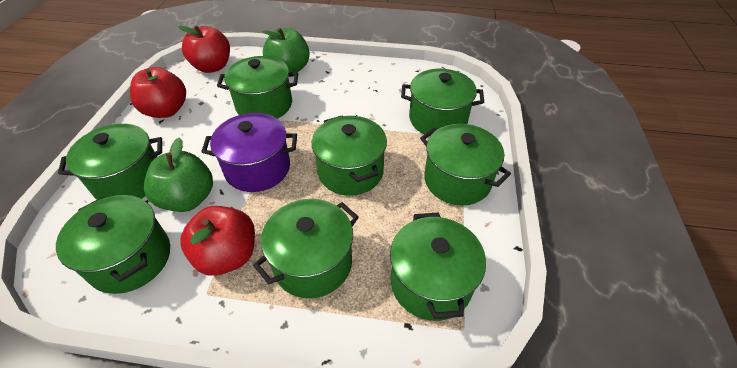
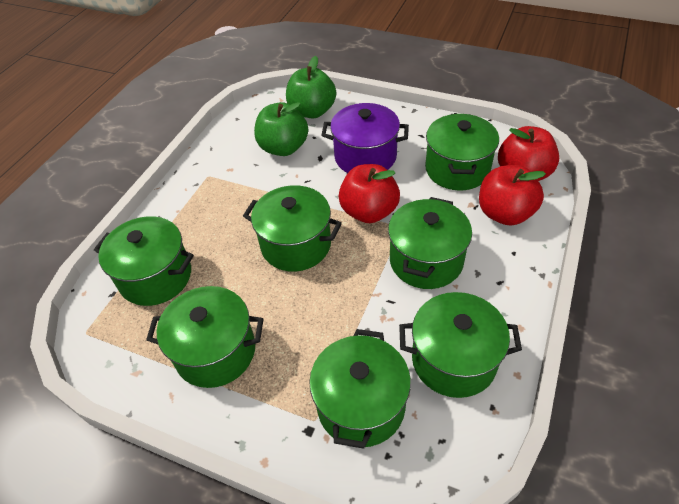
green pot: 8 -> 7

